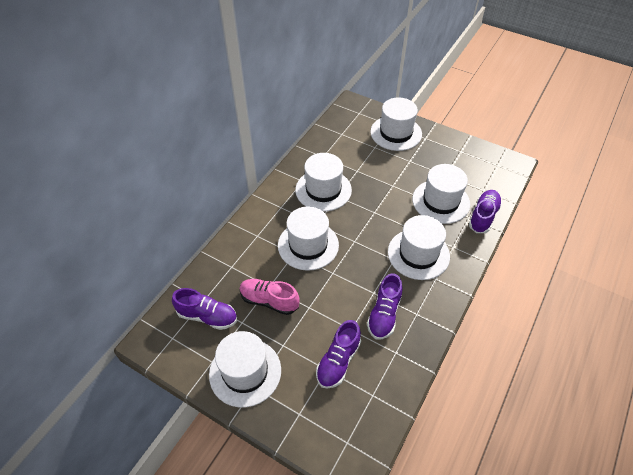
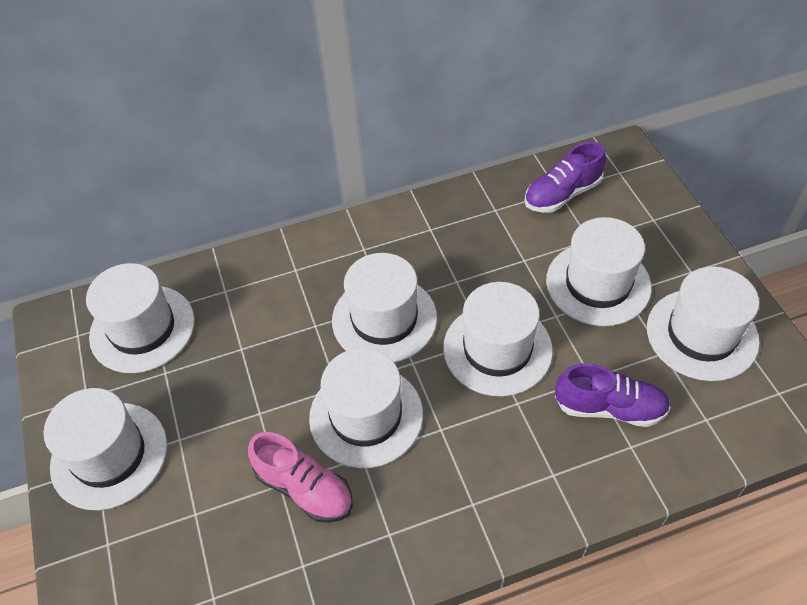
purple shoe: 4 -> 2
white hat: 6 -> 7

